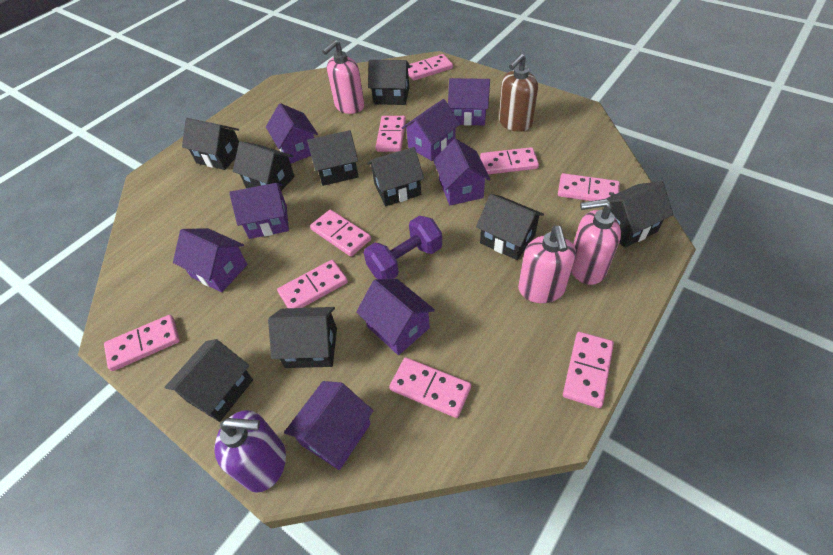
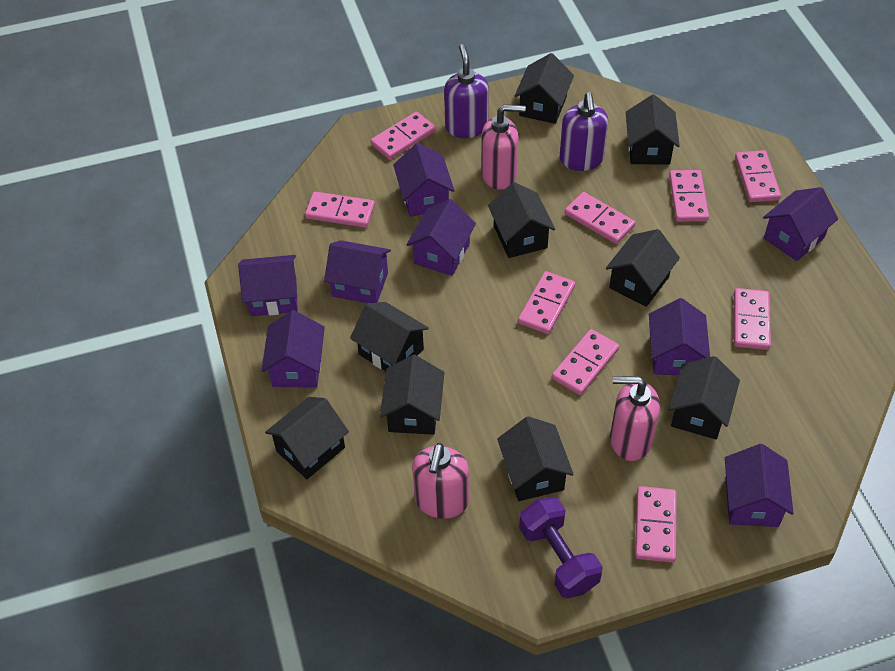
brown soap dispenser: 1 -> 0
purple soap dispenser: 1 -> 2

